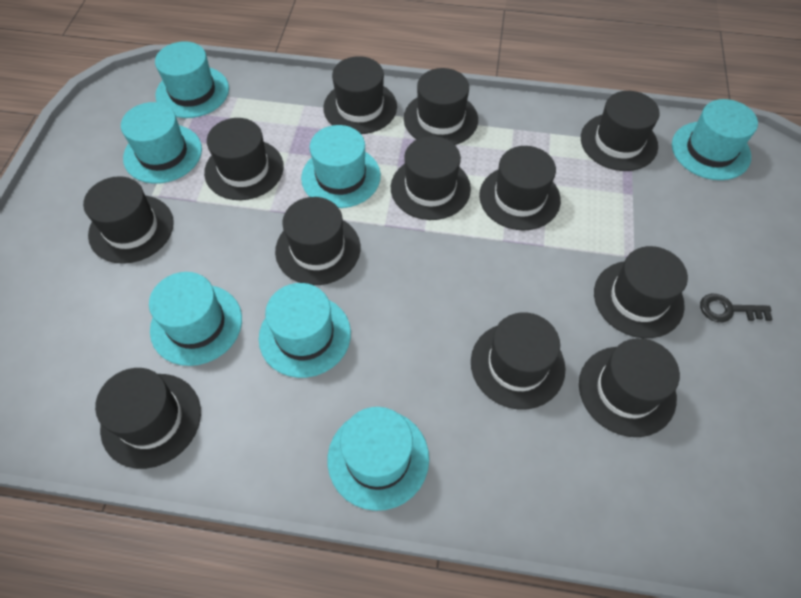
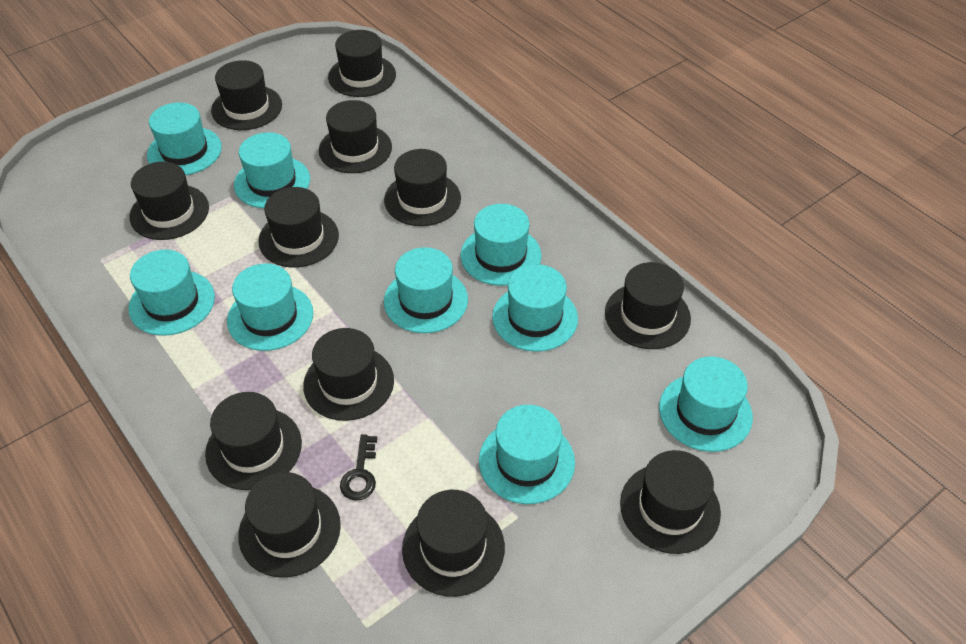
turquoise hat: 7 -> 9

